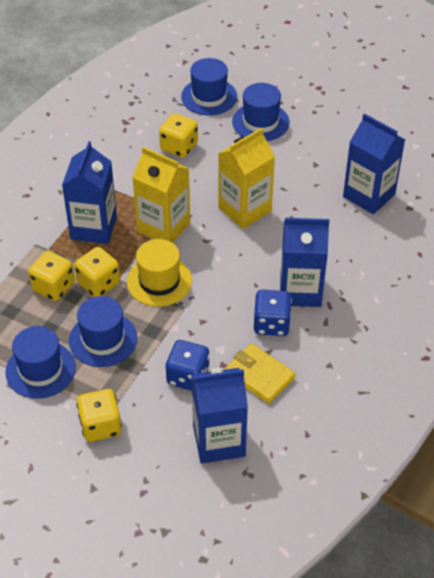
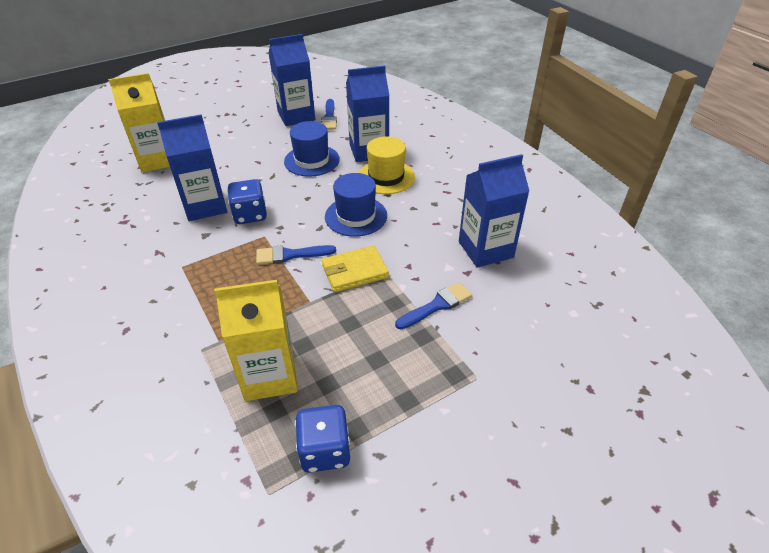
blue brush: 0 -> 3
blue hat: 4 -> 2
yellow dice: 4 -> 0

